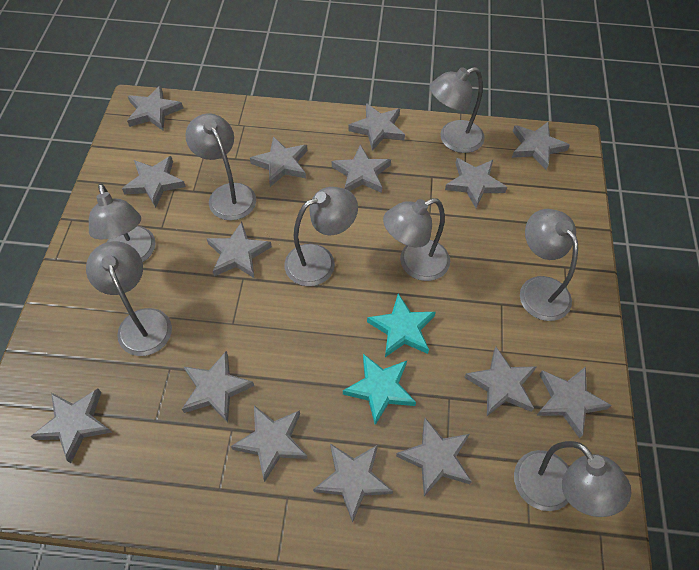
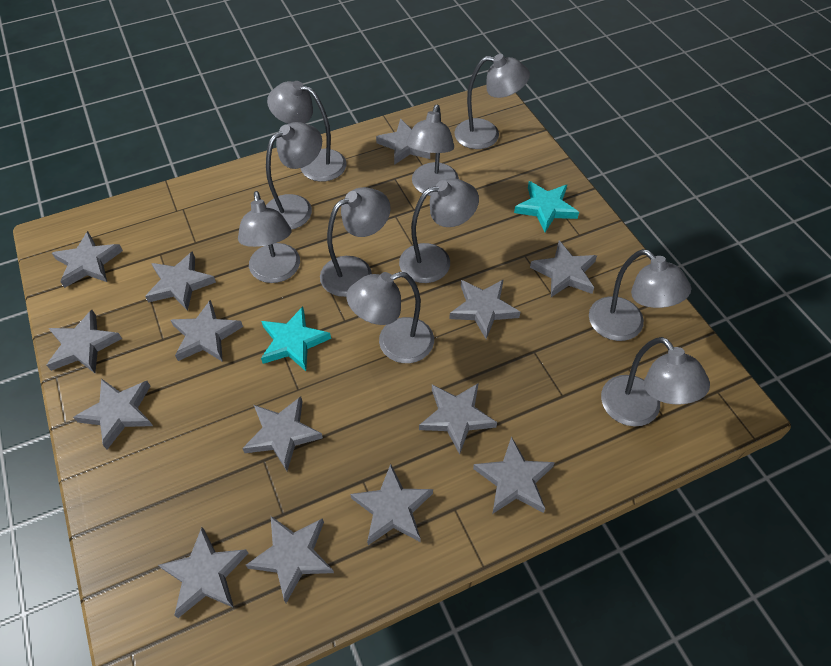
grey lamp: 8 -> 10
grey star: 15 -> 14

